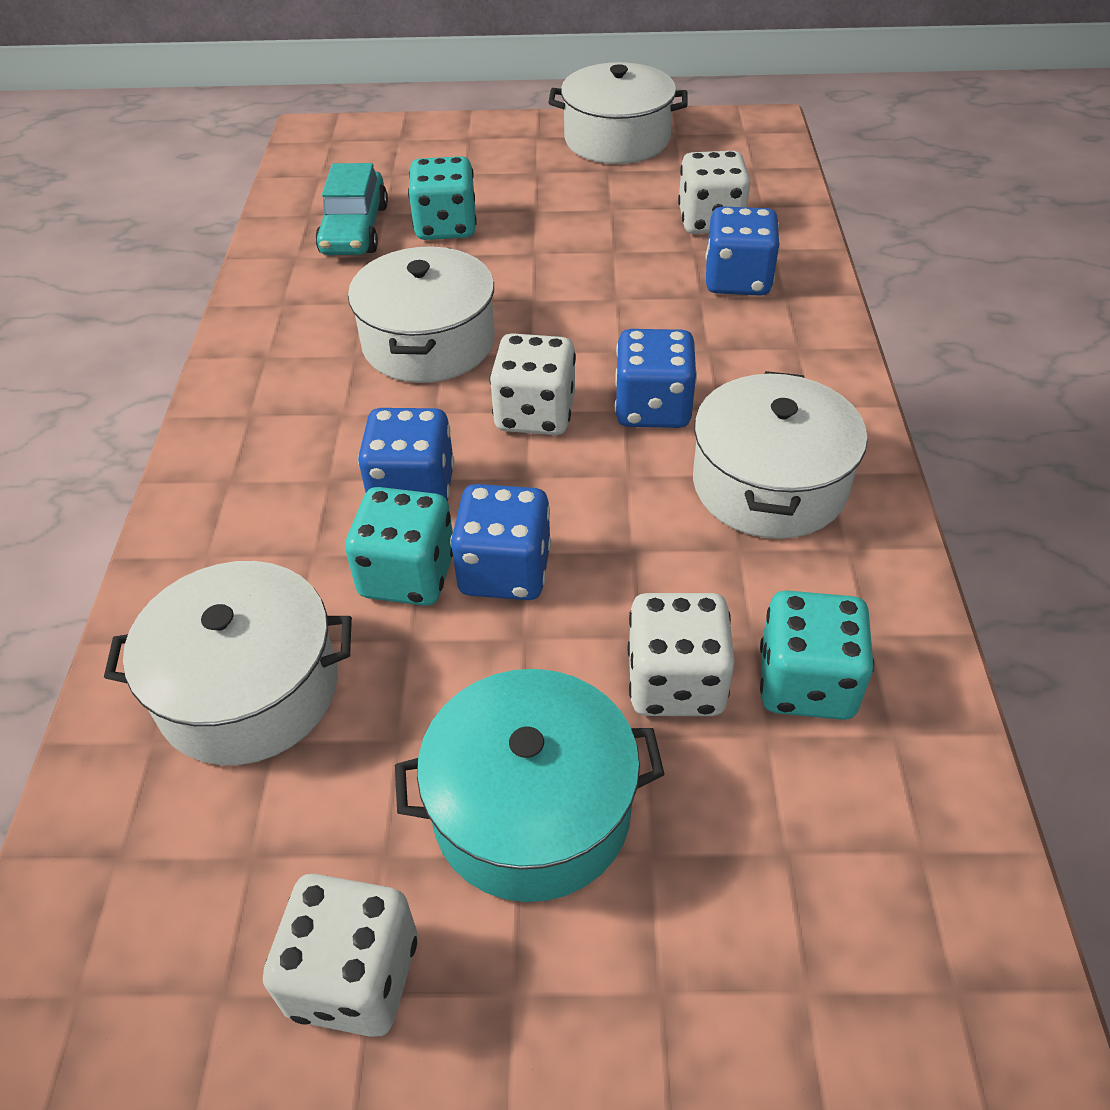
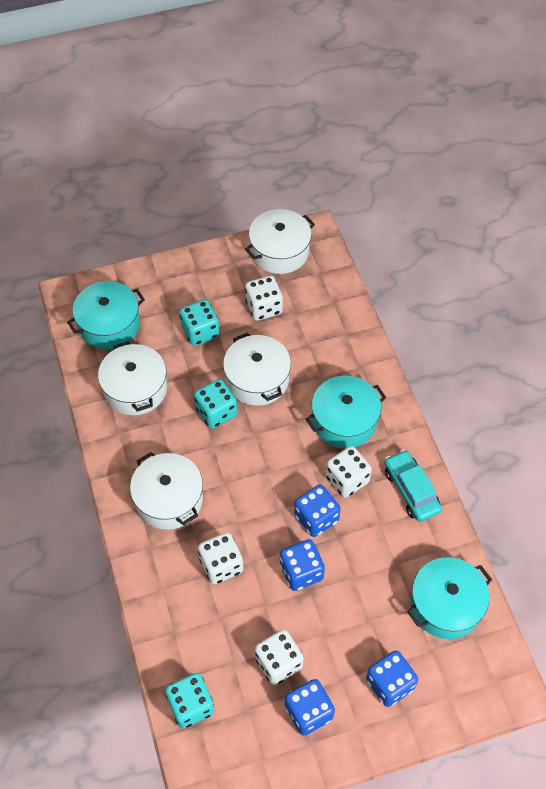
turquoise pot: 1 -> 3

